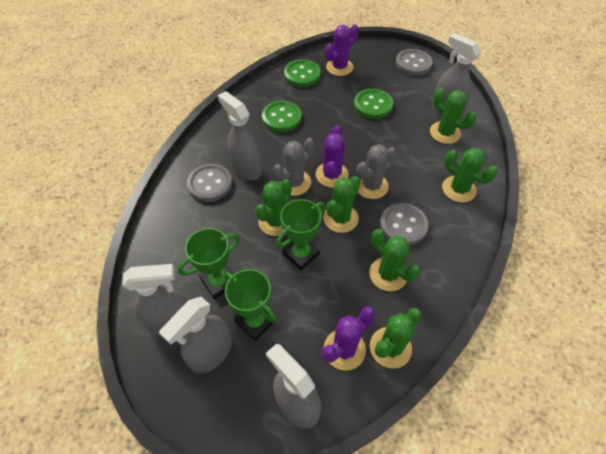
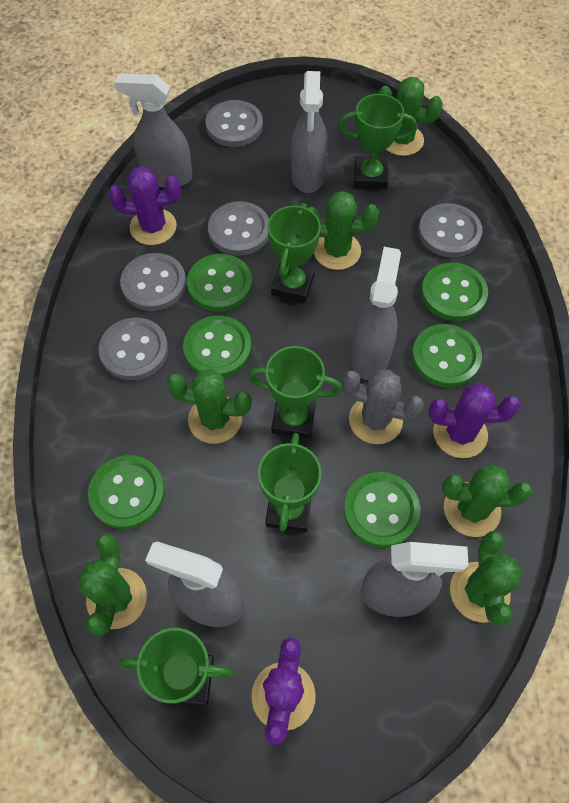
green button: 3 -> 6
green trophy: 3 -> 5
grey button: 3 -> 5
grey cactus: 2 -> 1

